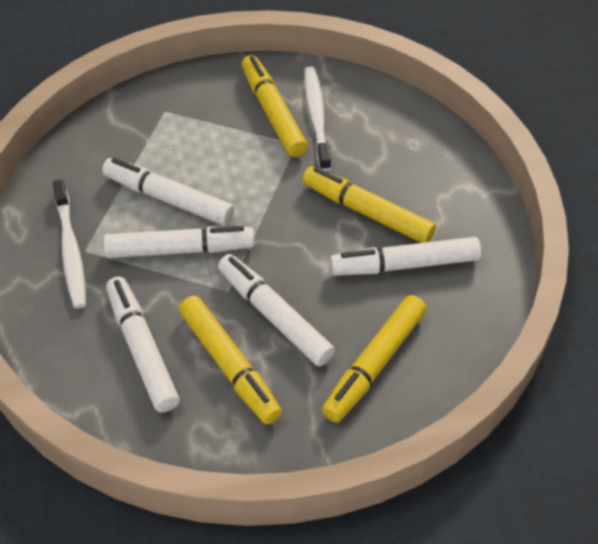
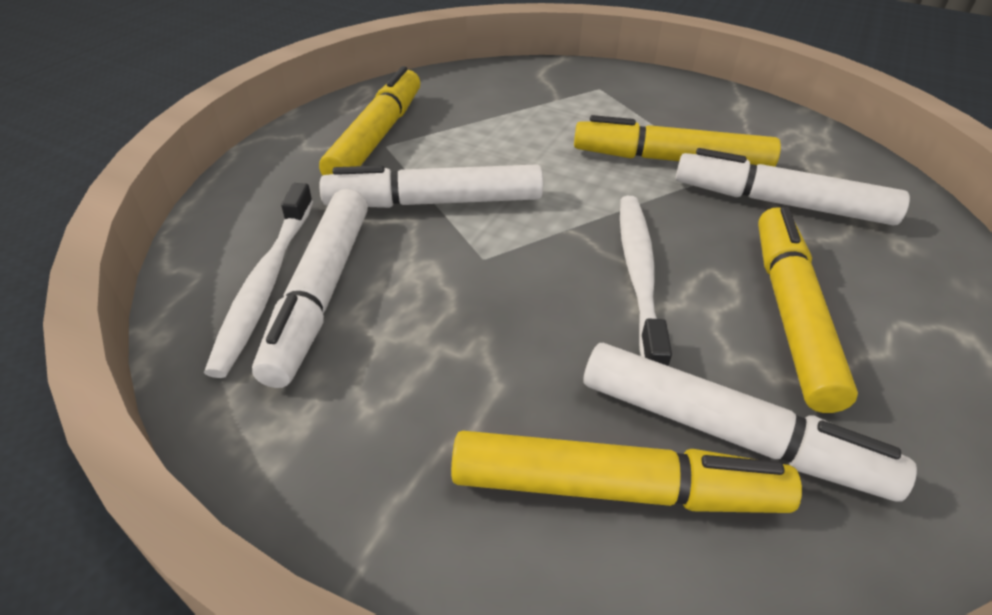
white marker: 5 -> 4

